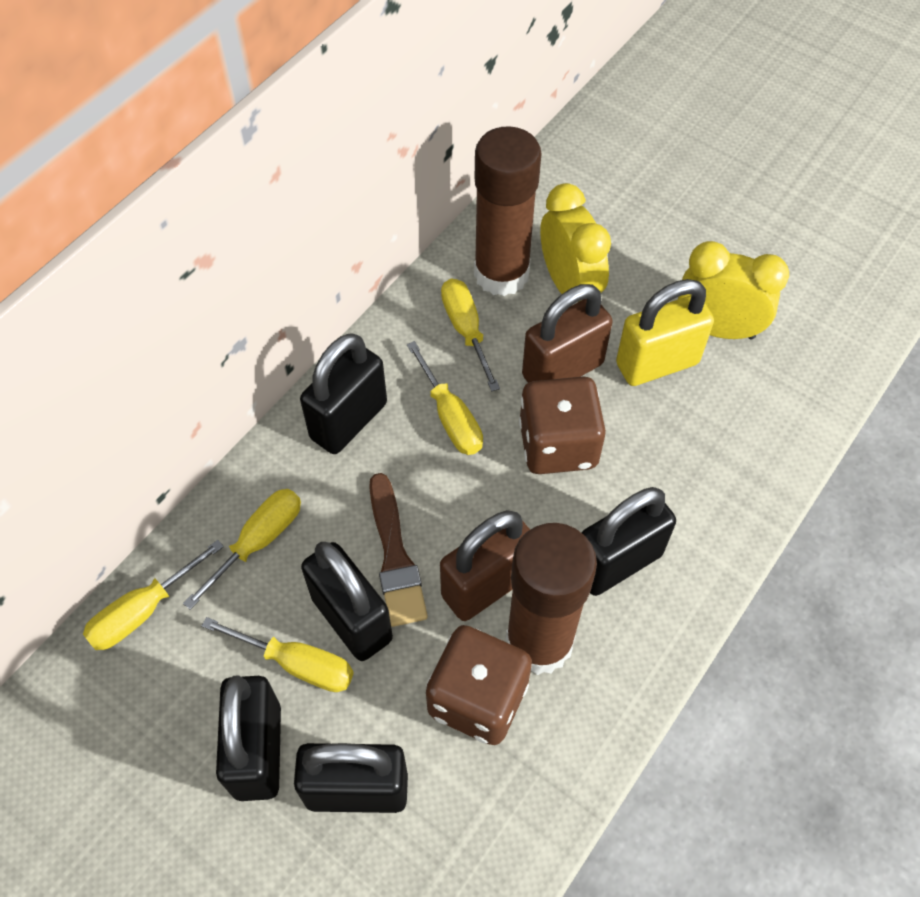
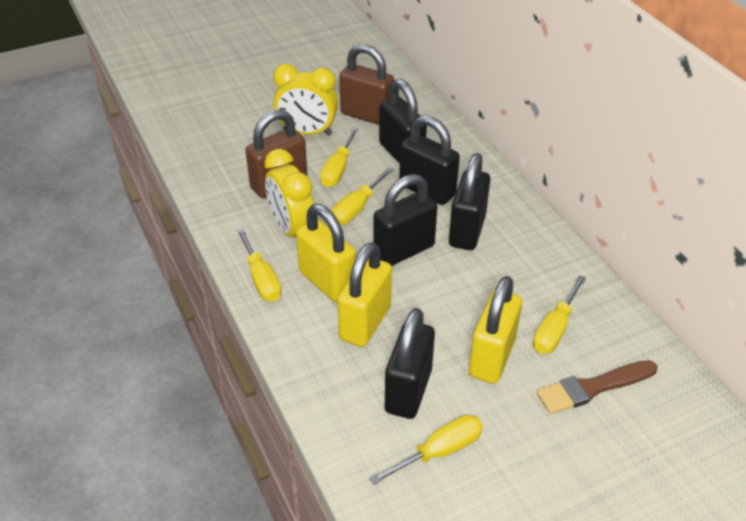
brown dice: 2 -> 0
brown glue stick: 2 -> 0
yellow padlock: 1 -> 3

